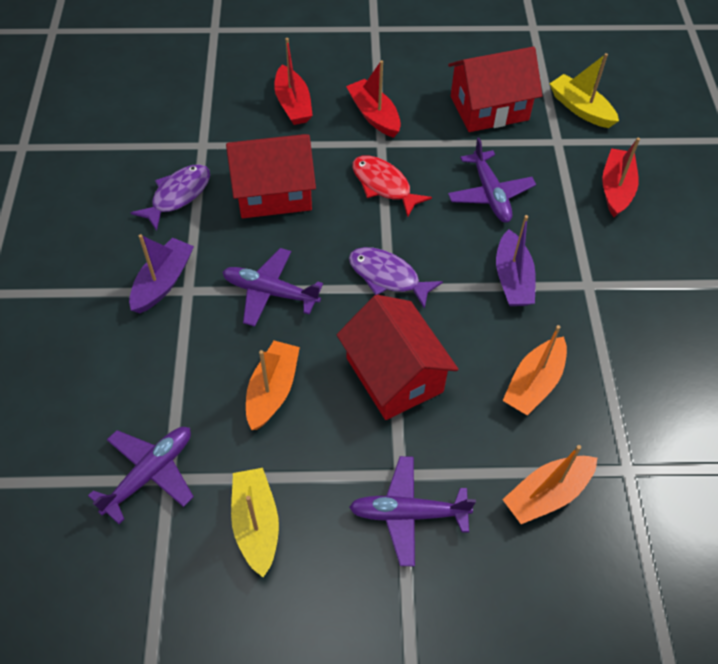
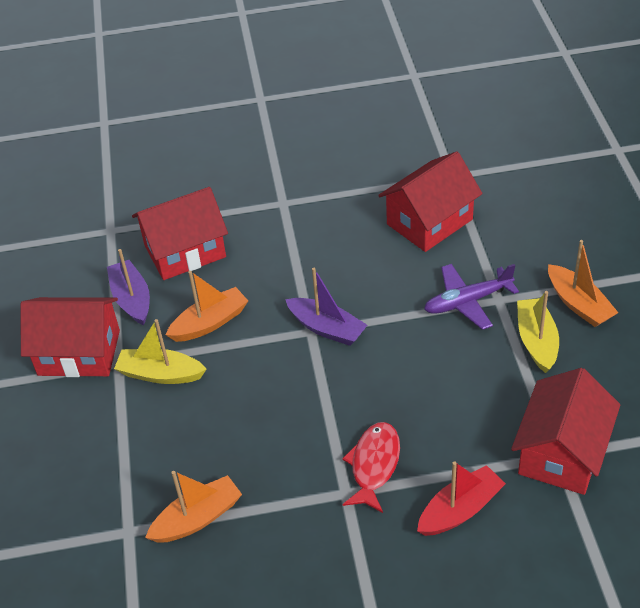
purple fish: 2 -> 0
purple plane: 4 -> 1
red boat: 3 -> 1
red house: 3 -> 4

